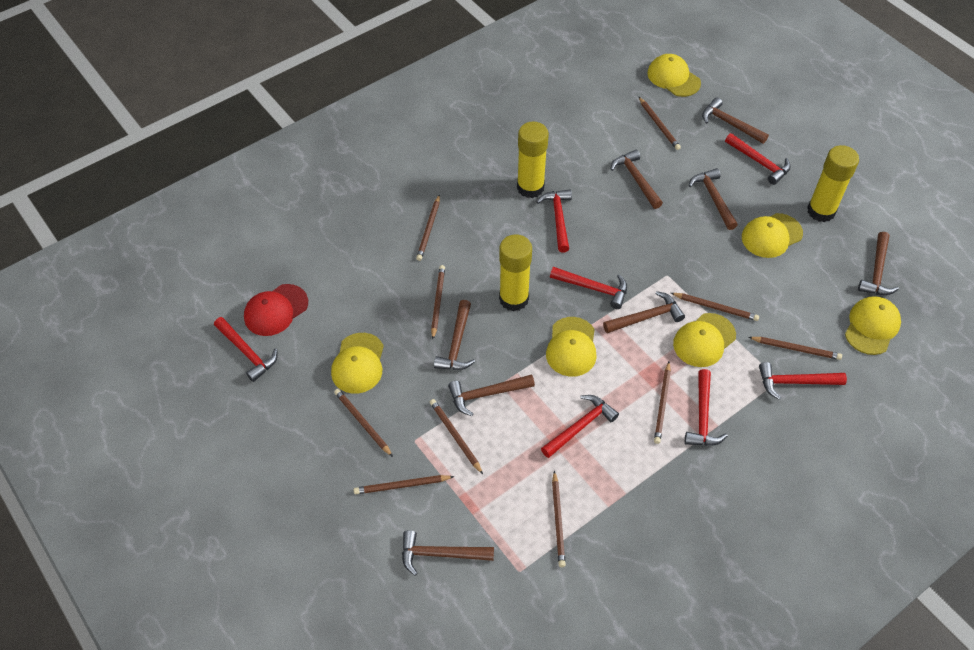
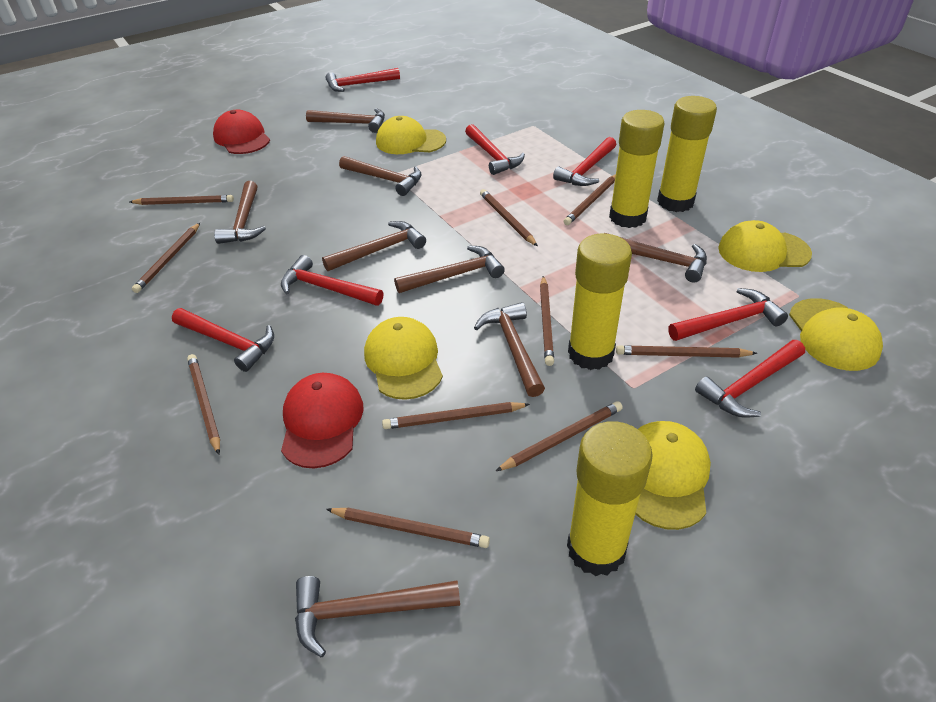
red cap: 1 -> 2
yellow cap: 6 -> 5
yellow glue stick: 3 -> 4

